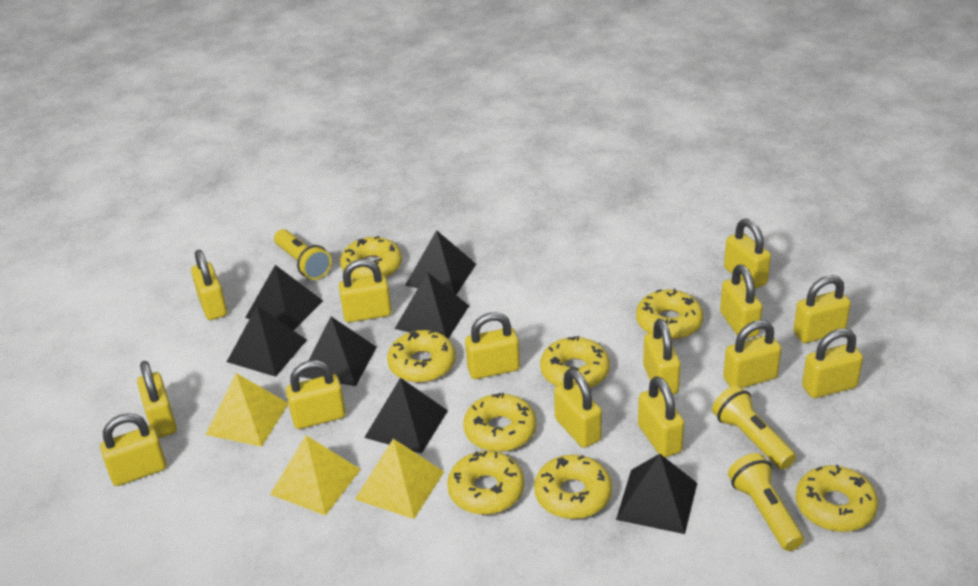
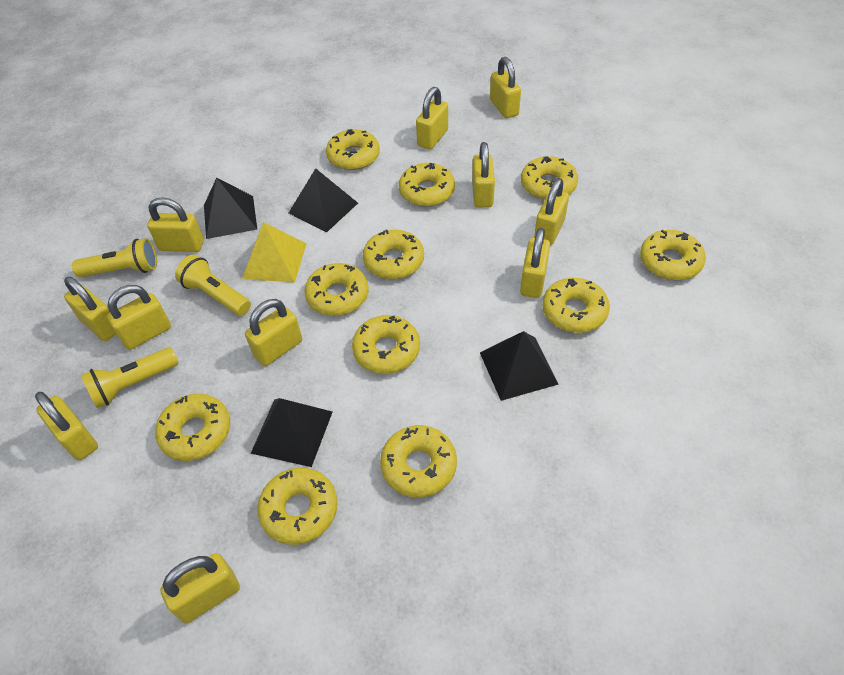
black pyramid: 7 -> 4
yellow donut: 8 -> 11
yellow padlock: 14 -> 11
yellow pyramid: 3 -> 1

